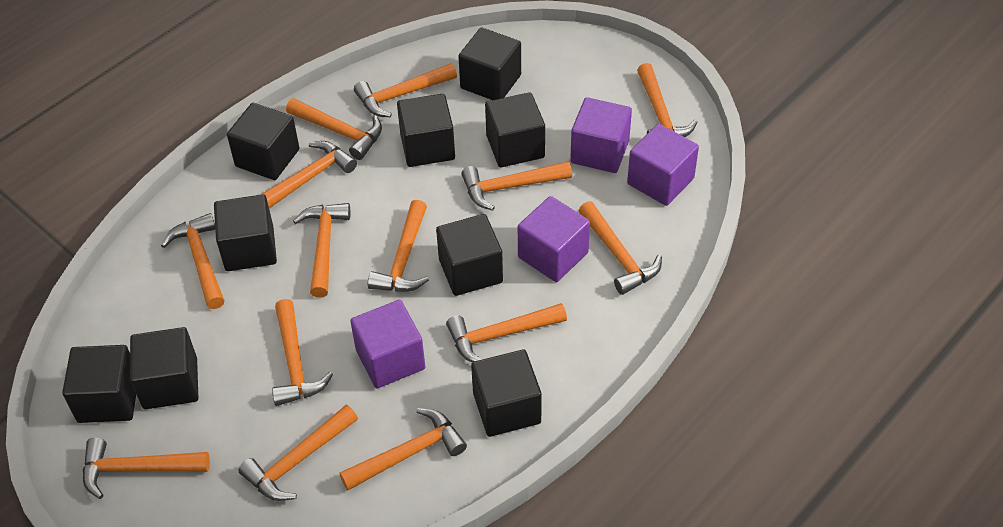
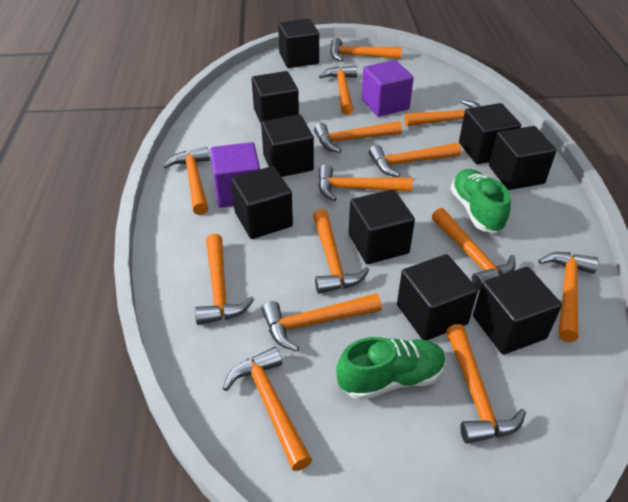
green shoe: 0 -> 2
purple cube: 4 -> 2

